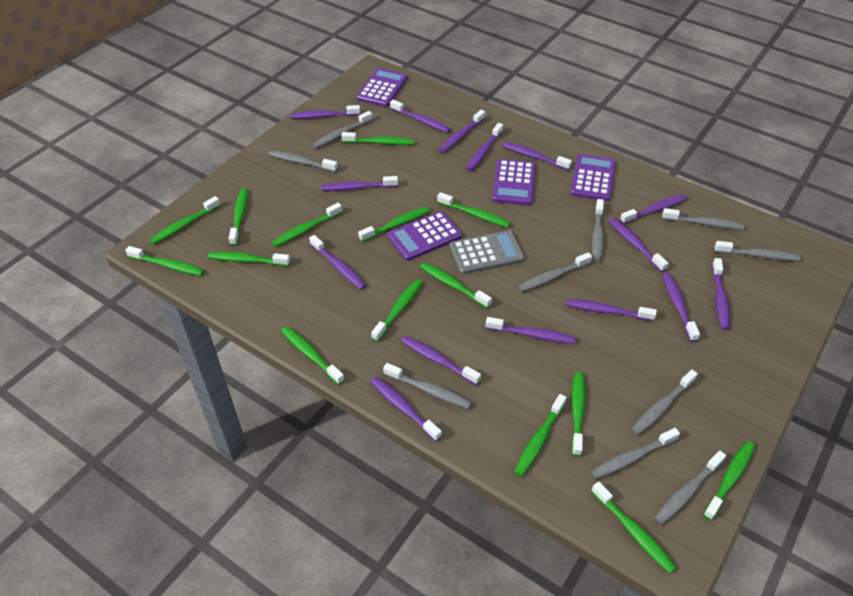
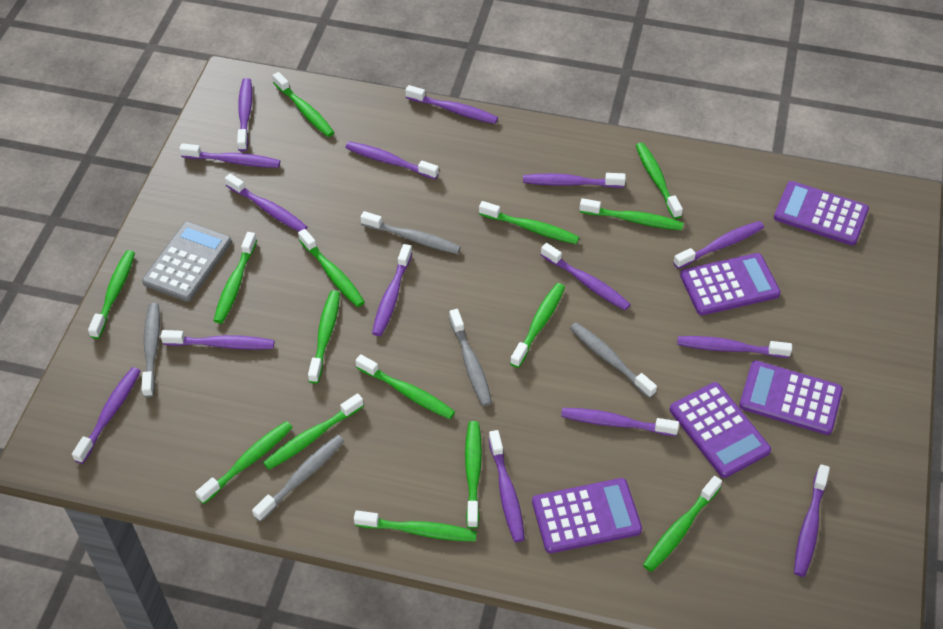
grey toothbrush: 10 -> 5
purple calculator: 4 -> 5

